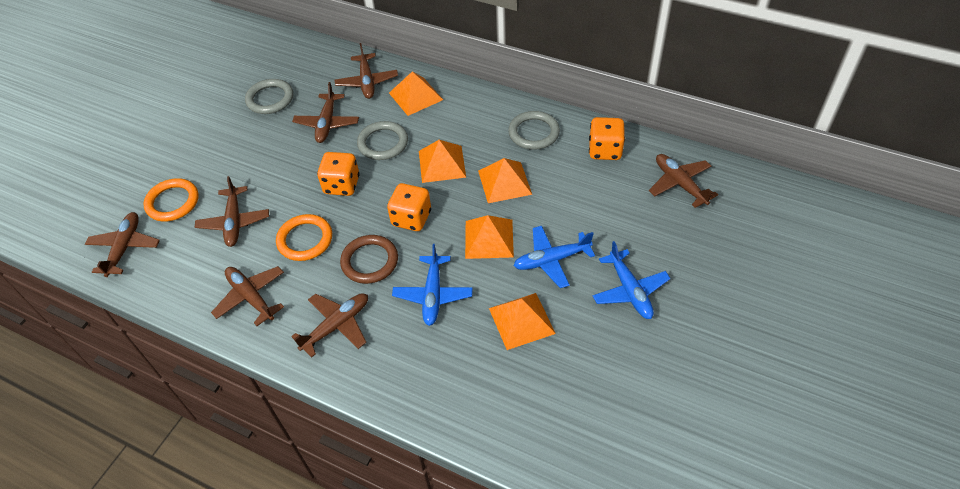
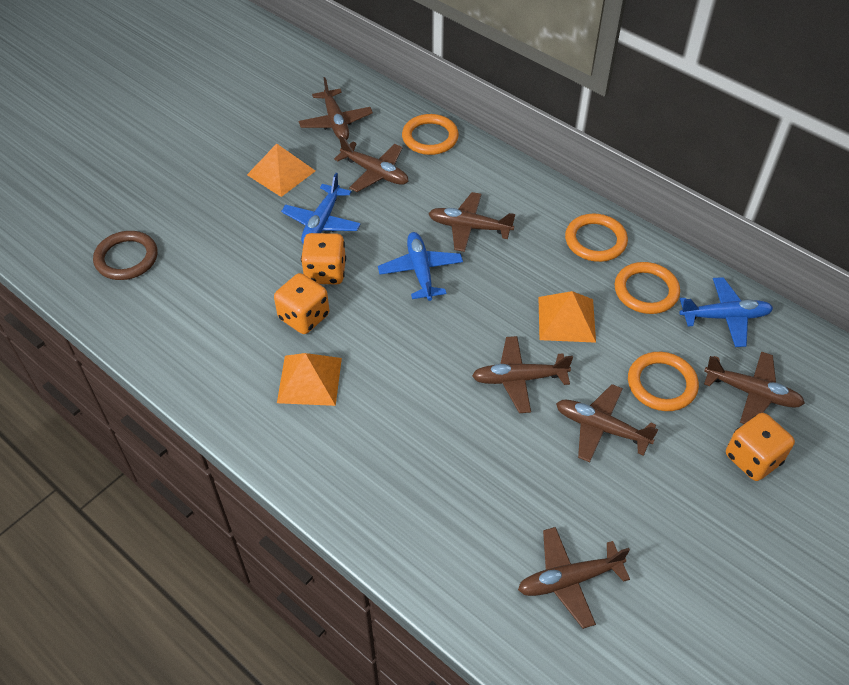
grey ring: 3 -> 0
orange pyramid: 5 -> 3
orange ring: 2 -> 4

